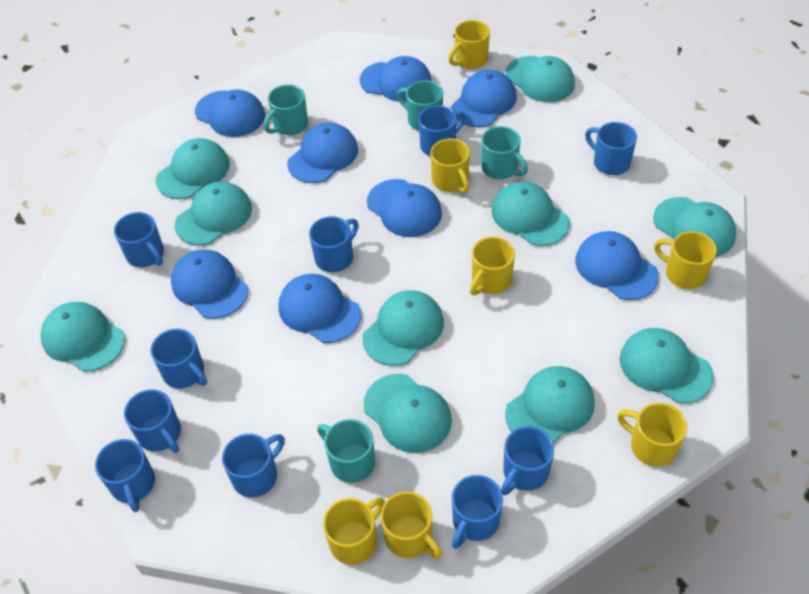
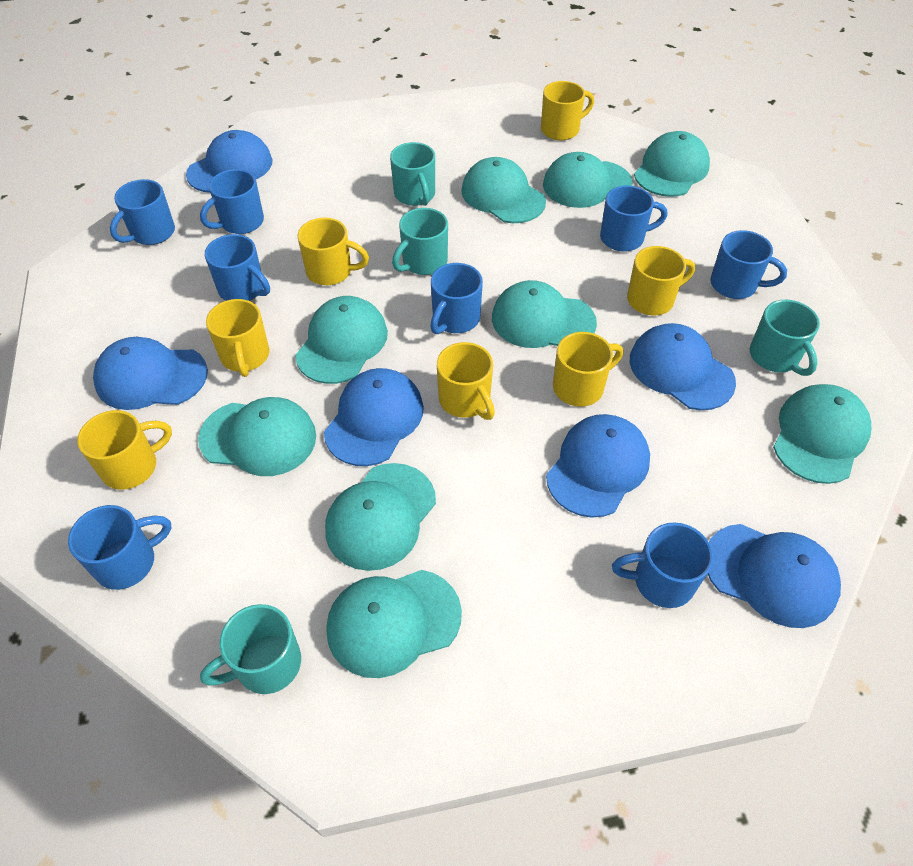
blue cap: 8 -> 6
blue mug: 10 -> 8
turquoise cap: 10 -> 9

